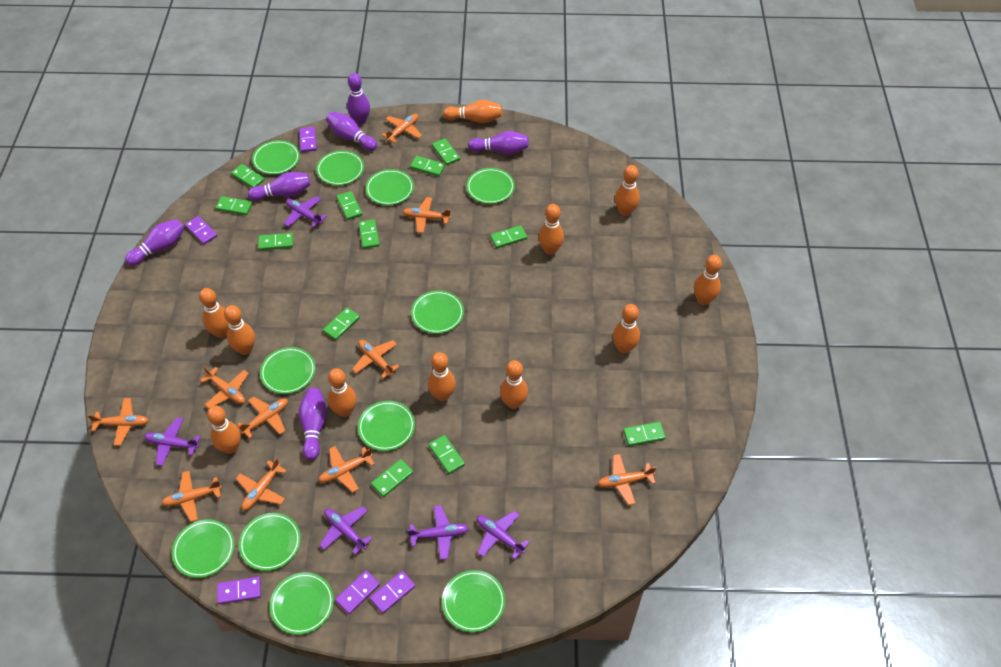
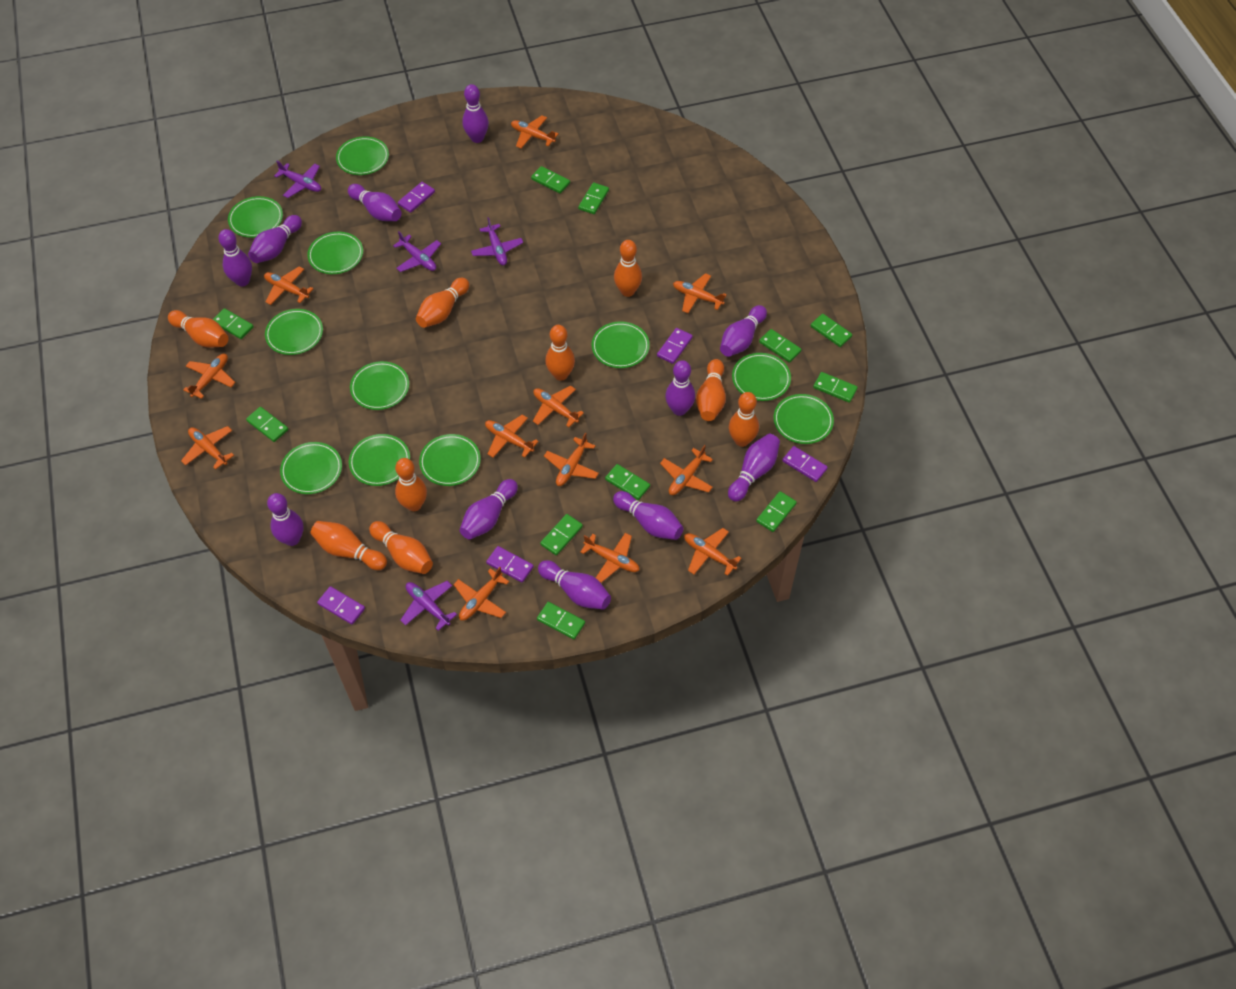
green domino: 12 -> 11
orange bowling pin: 11 -> 9
orange plane: 10 -> 12
purple bowling pin: 6 -> 11
purple plane: 5 -> 4

